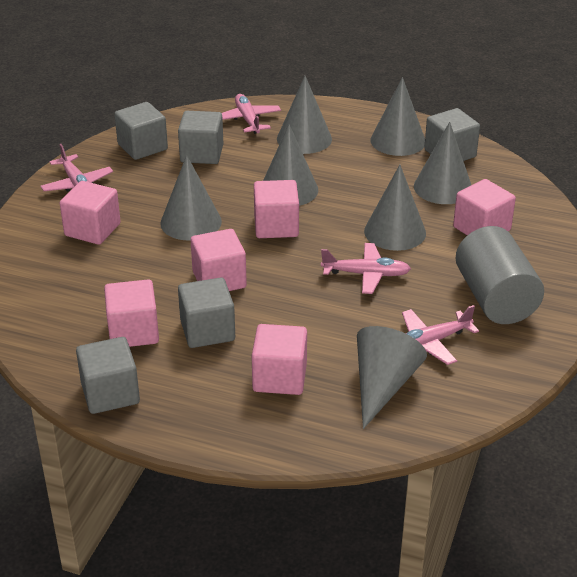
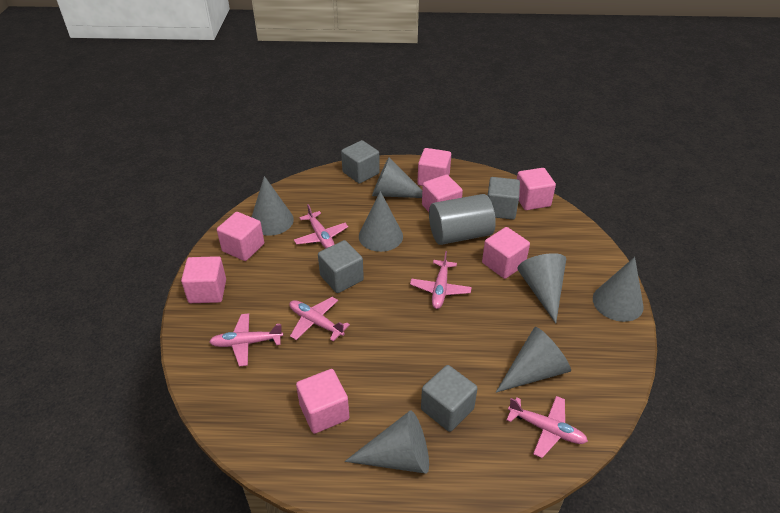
grey cube: 5 -> 4
pink cube: 6 -> 7
pink plane: 4 -> 5

